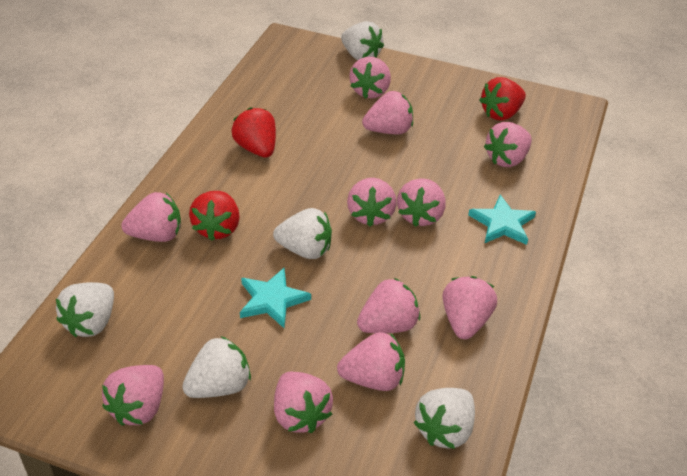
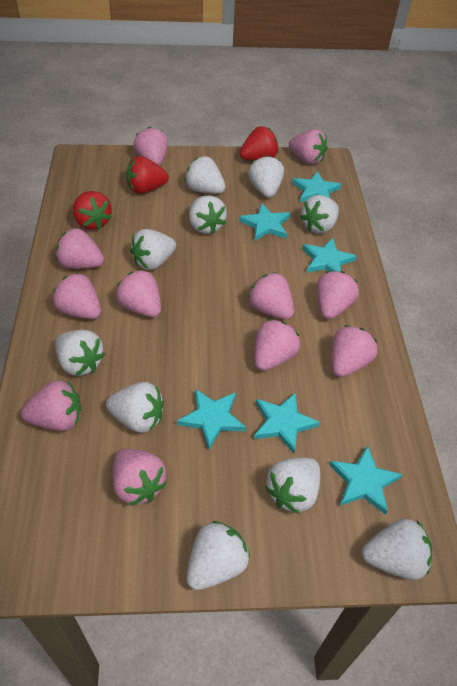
turquoise star: 2 -> 6
white strawberry: 5 -> 10

